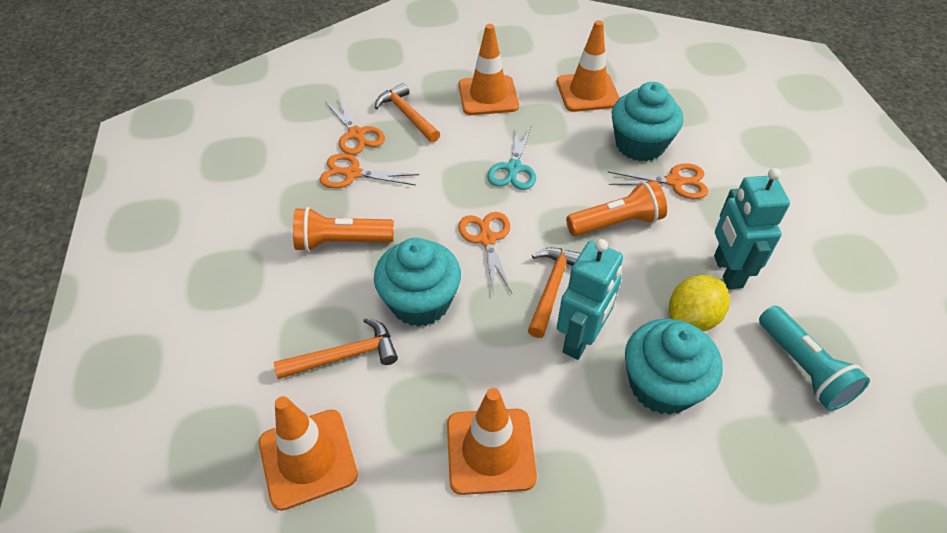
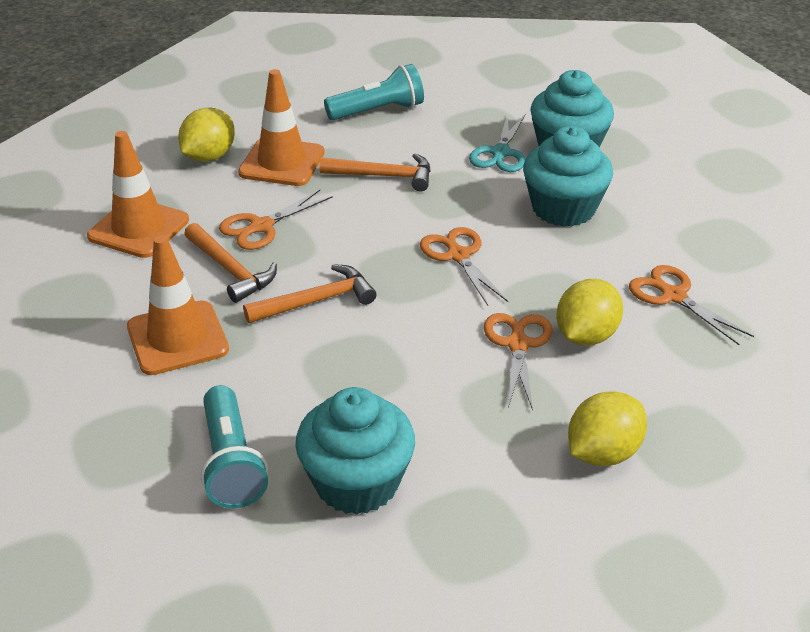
orange flashlight: 2 -> 0
orange traffic cone: 4 -> 3
turquoise flashlight: 1 -> 2
turquoise robot: 2 -> 0
yellow lemon: 1 -> 3

